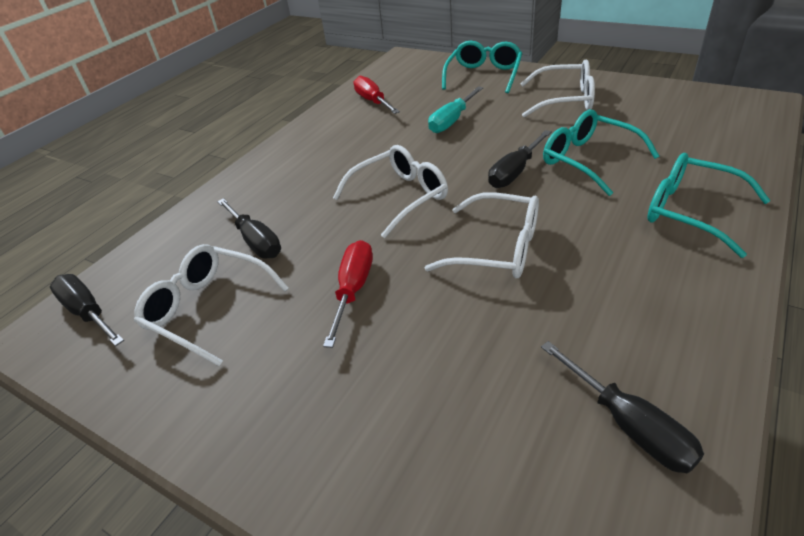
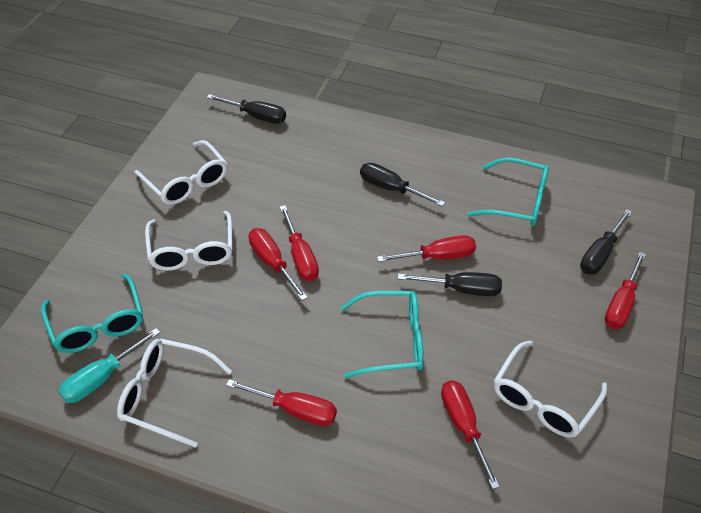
red screwdriver: 2 -> 6

